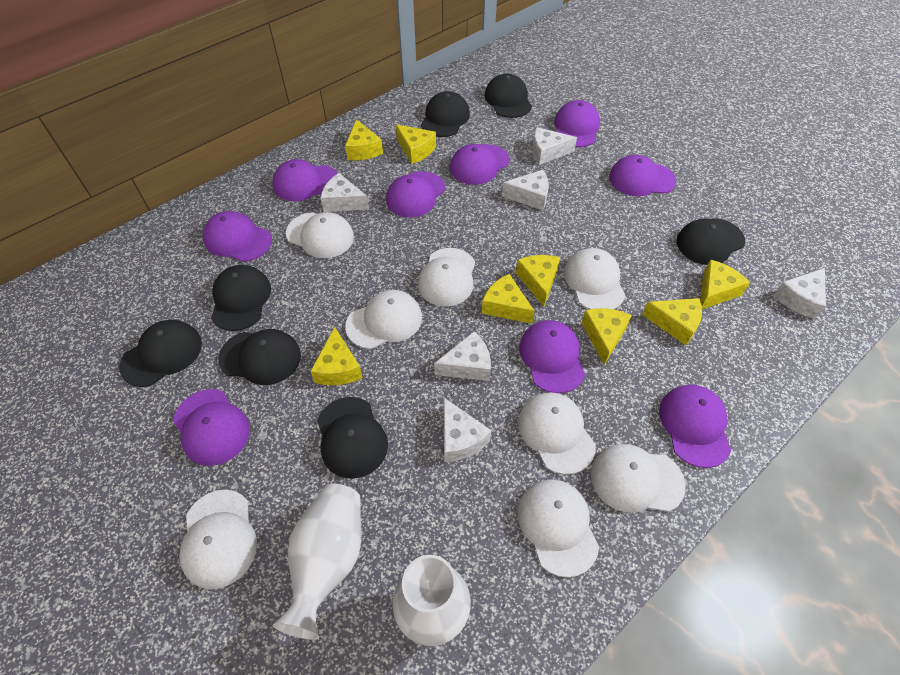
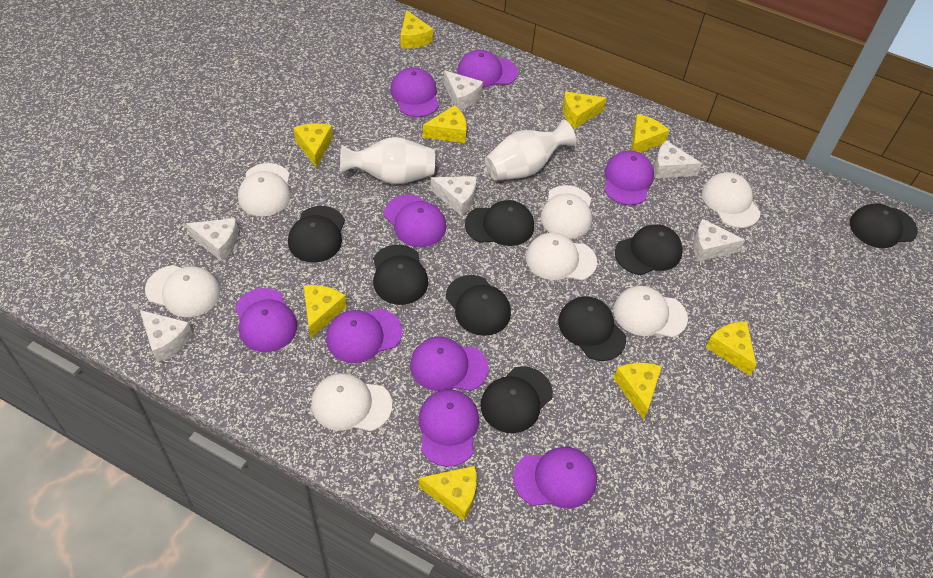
black cap: 7 -> 8
white cap: 8 -> 7
yellow cheese: 8 -> 9

